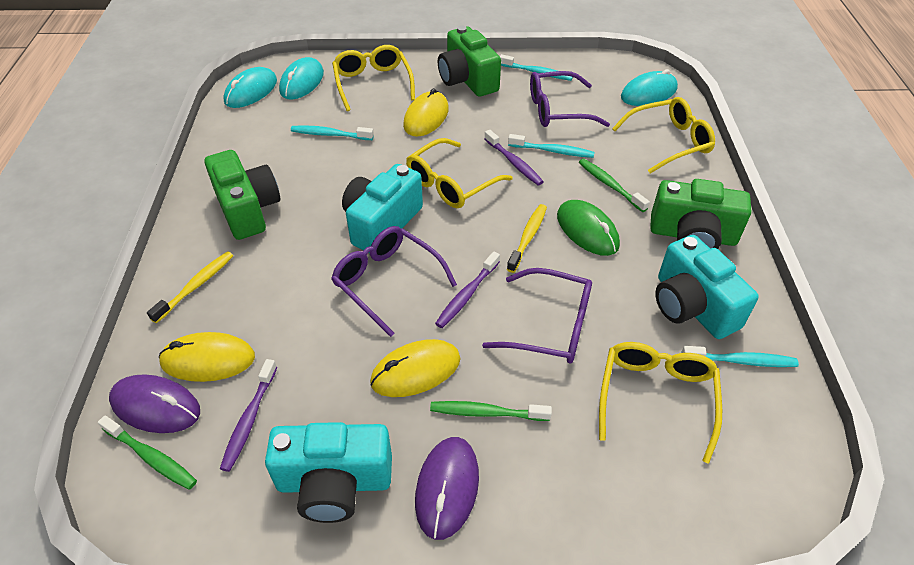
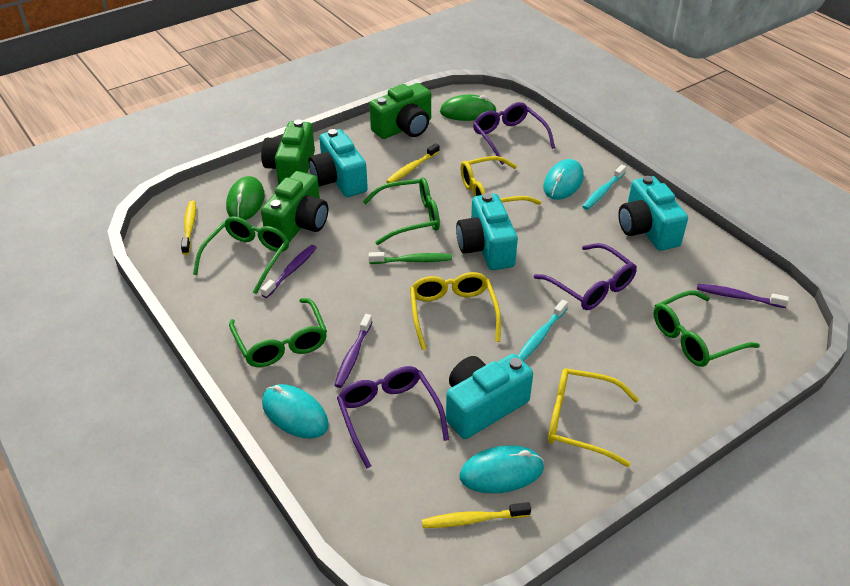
green glasses: 0 -> 4
green mouse: 1 -> 2
green toothbrush: 3 -> 1
purple mouse: 2 -> 0
turquoise camera: 3 -> 4
turquoise toothbrush: 4 -> 2
yellow glasses: 4 -> 3
yellow mouse: 3 -> 0
yellow toothbrush: 2 -> 3

